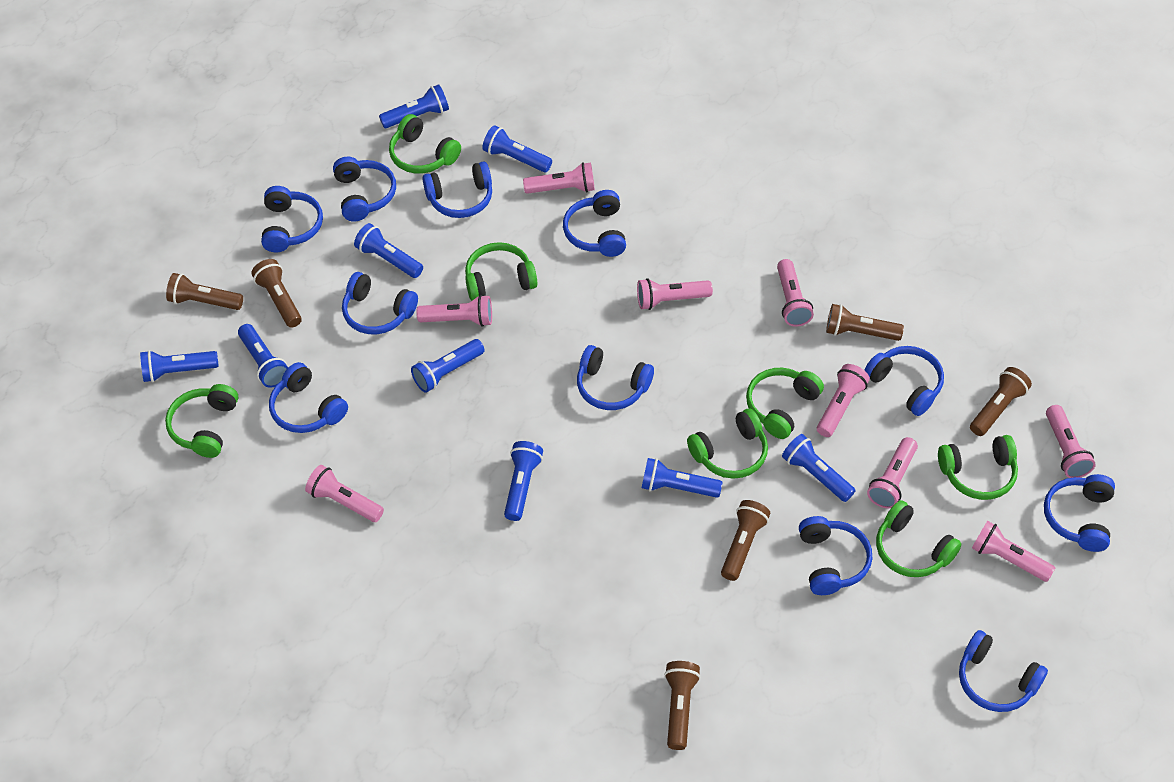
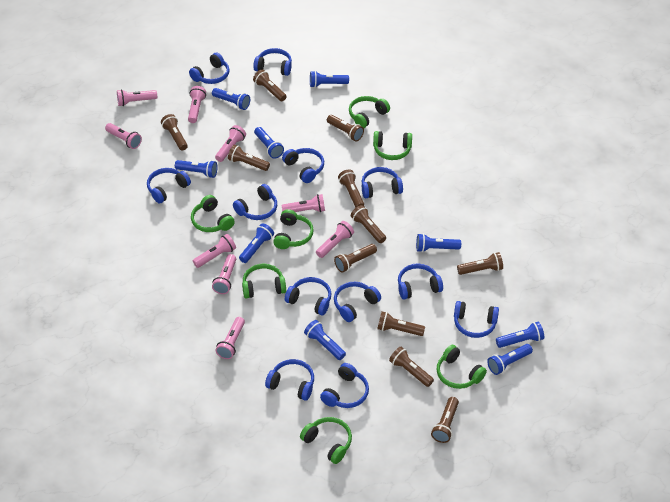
blue headphones: 11 -> 12
brown flashlight: 6 -> 11

